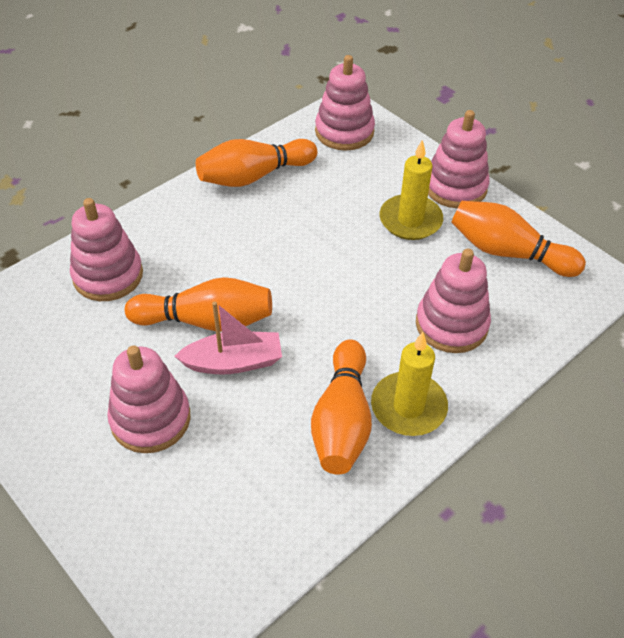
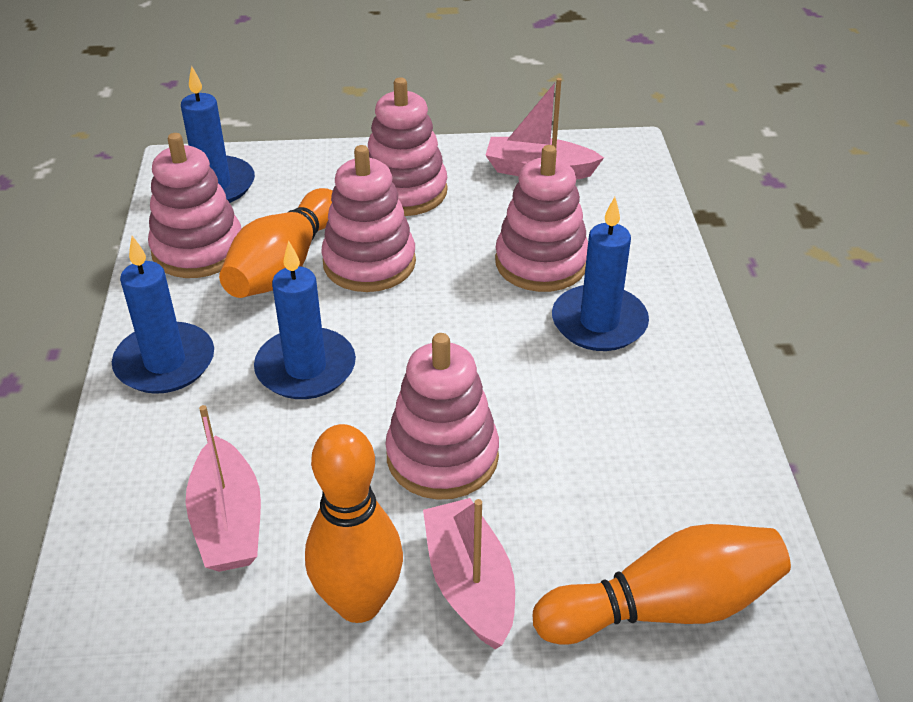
blue candle: 0 -> 4
orange bowling pin: 4 -> 3
pink boat: 1 -> 3
yellow candle: 2 -> 0

